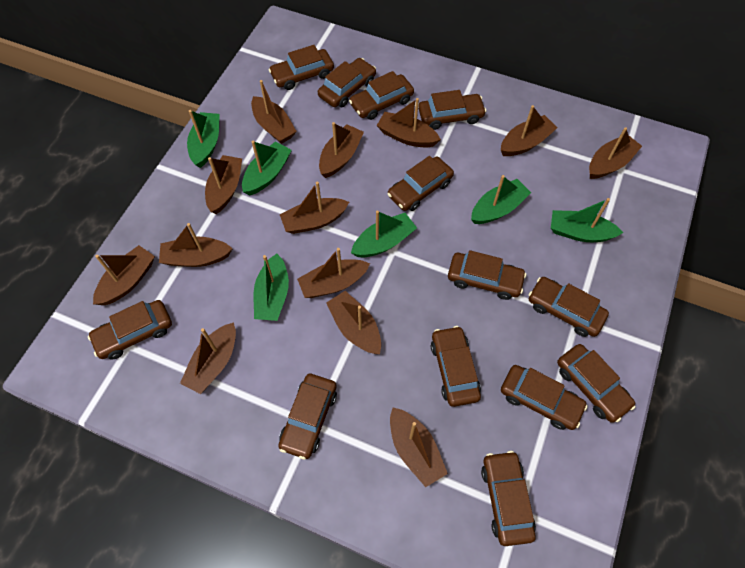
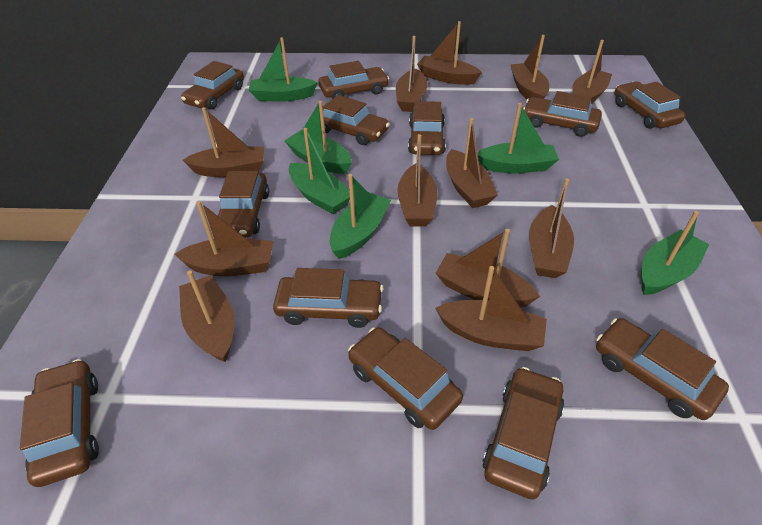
brown boat: 13 -> 12
brown car: 13 -> 12

